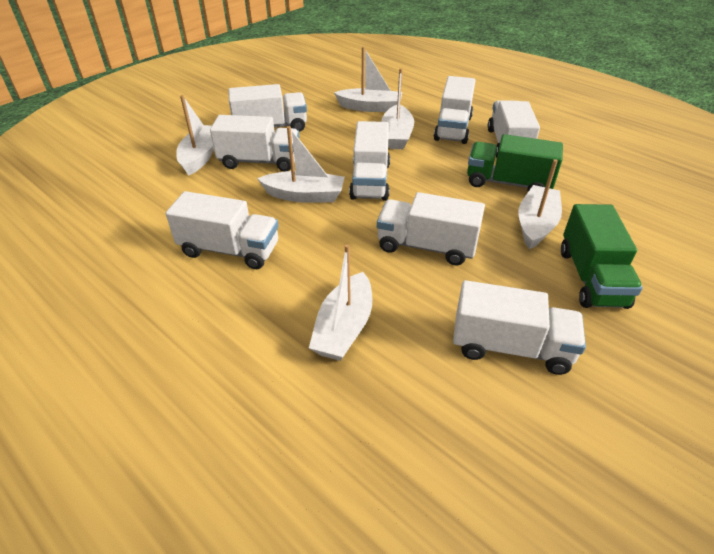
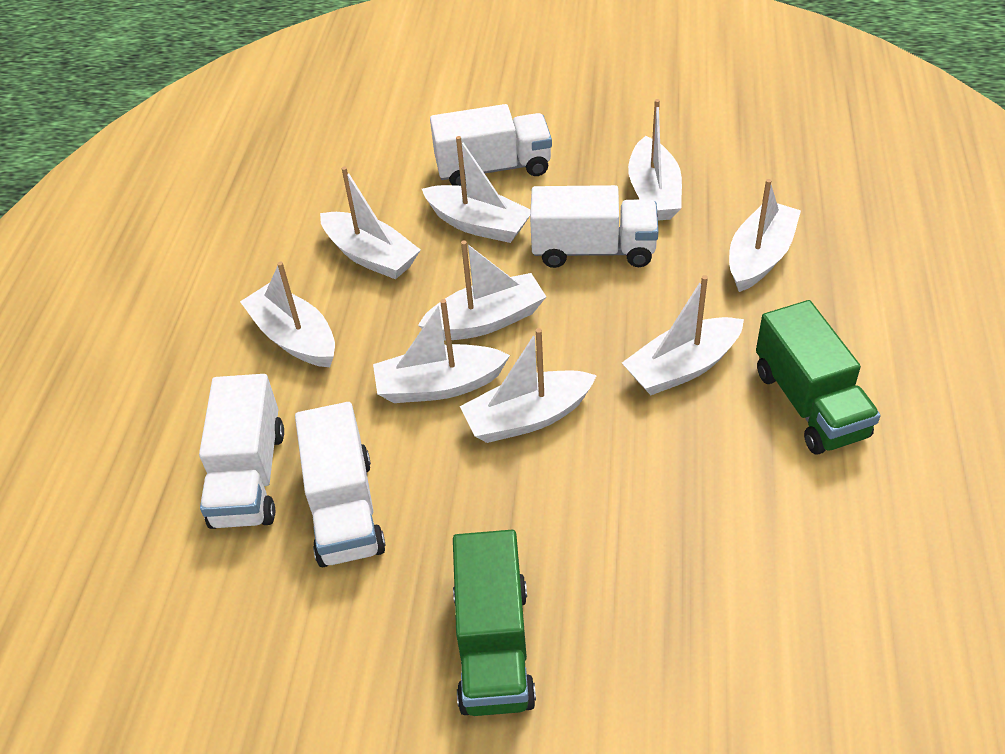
white boat: 6 -> 9
white truck: 8 -> 4

